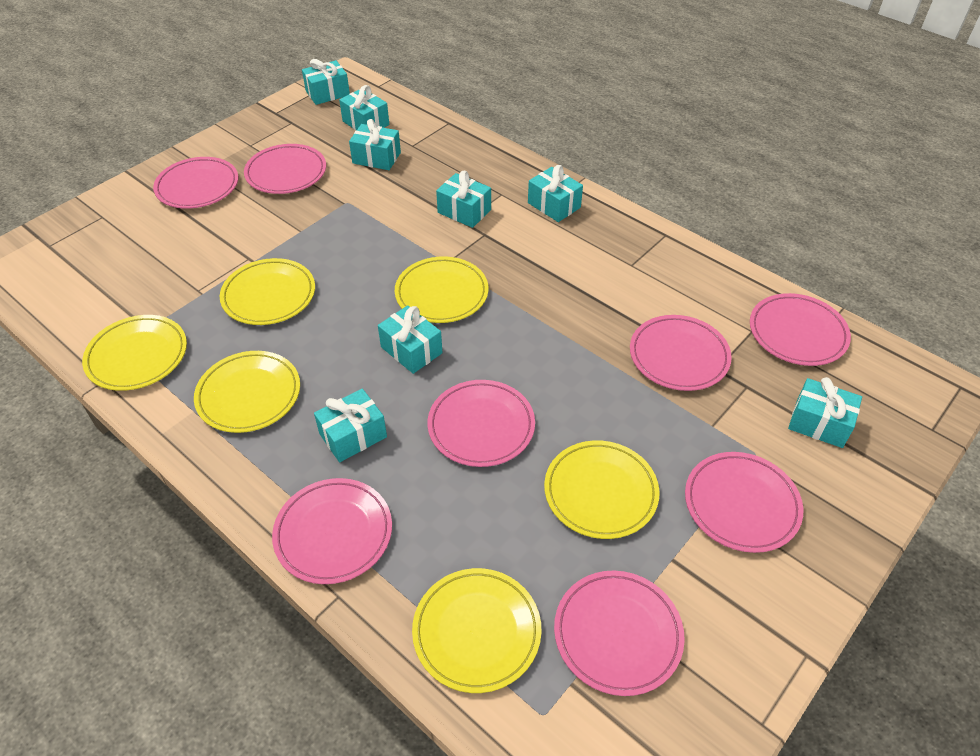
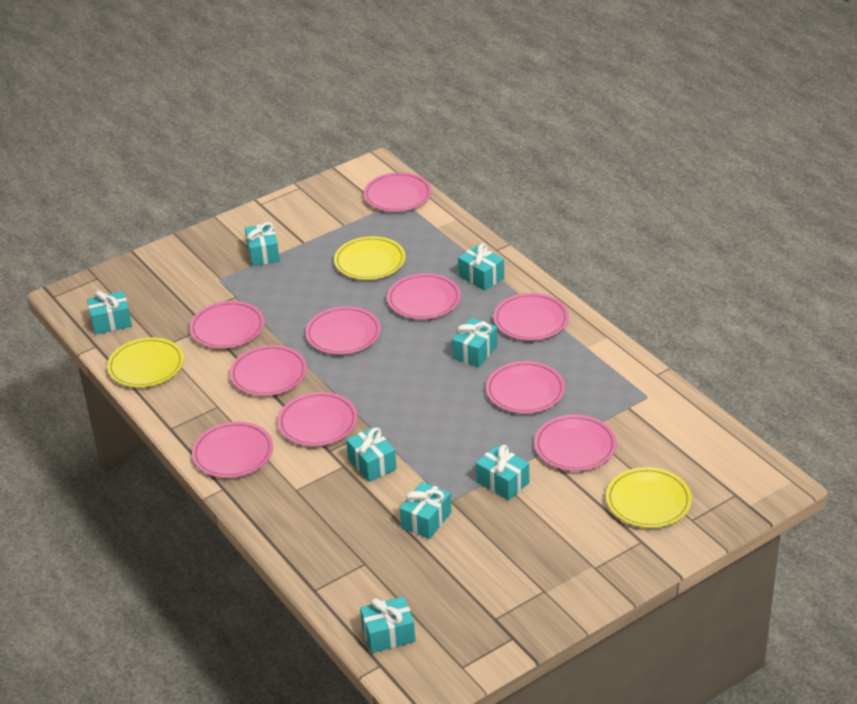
pink plate: 8 -> 10
yellow plate: 6 -> 3

